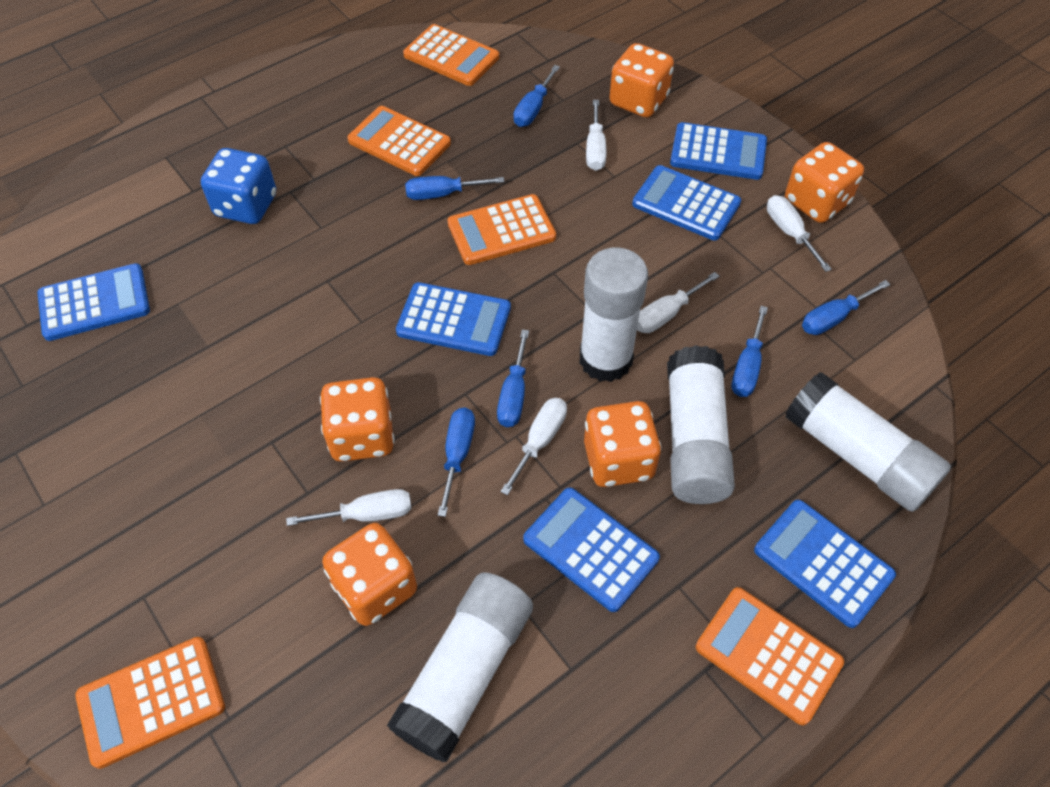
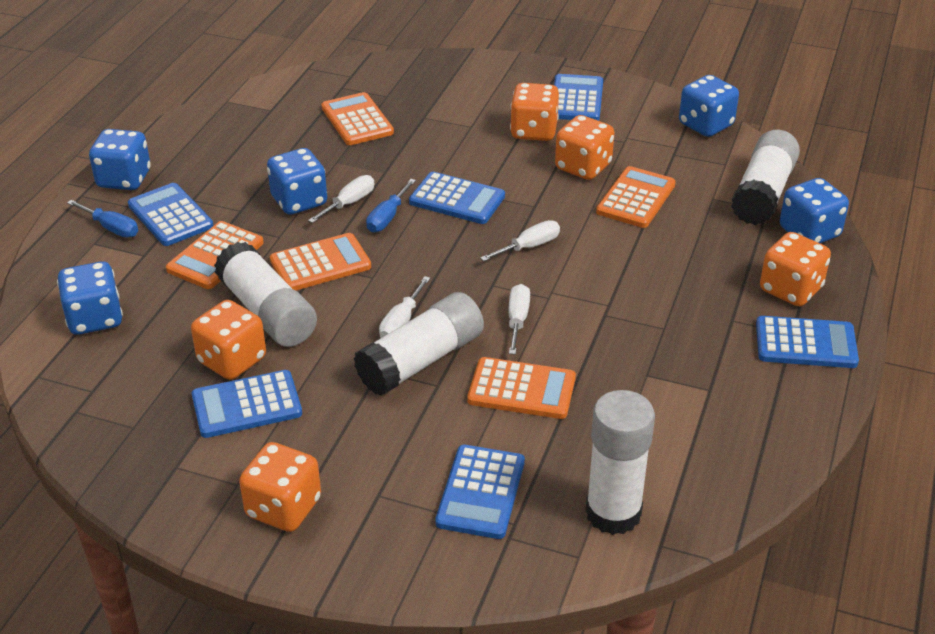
blue dice: 1 -> 5
blue screwdriver: 6 -> 2
white screwdriver: 5 -> 4

